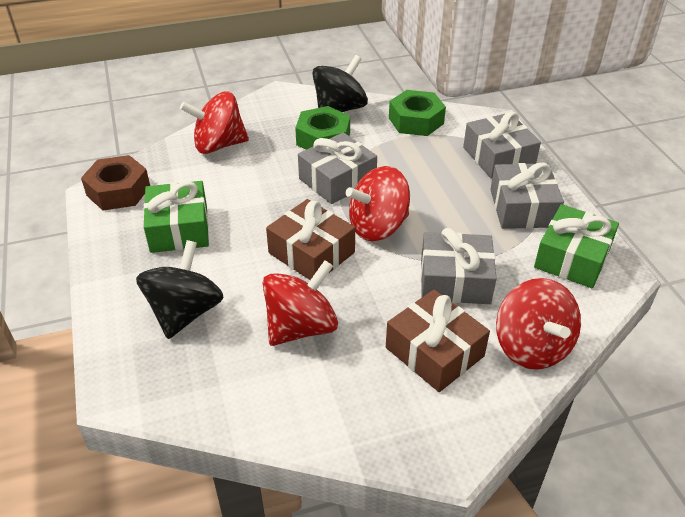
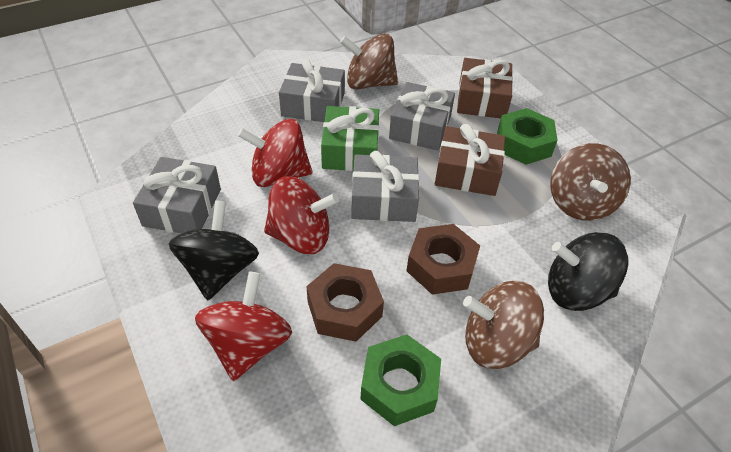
brown nut: 1 -> 2
brown spinning top: 0 -> 3
green gift: 2 -> 1
red spinning top: 4 -> 3

